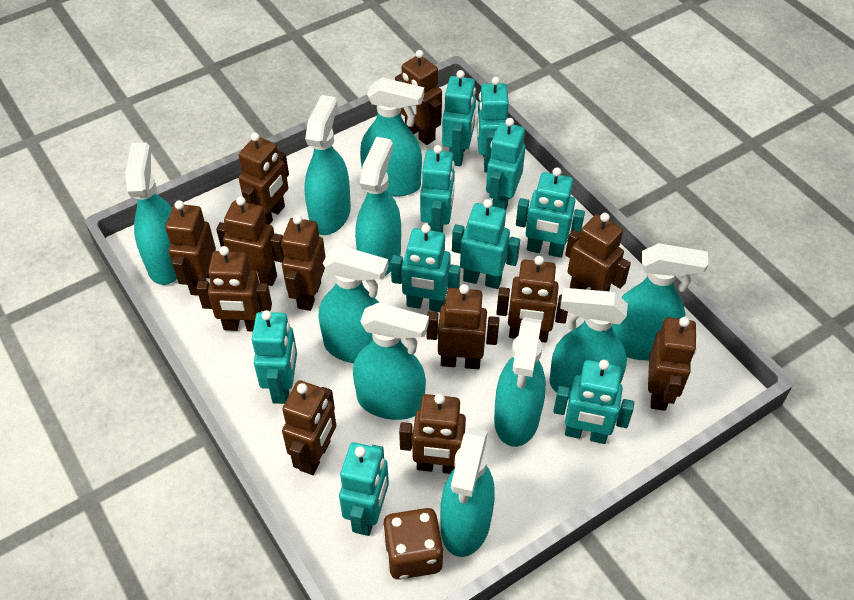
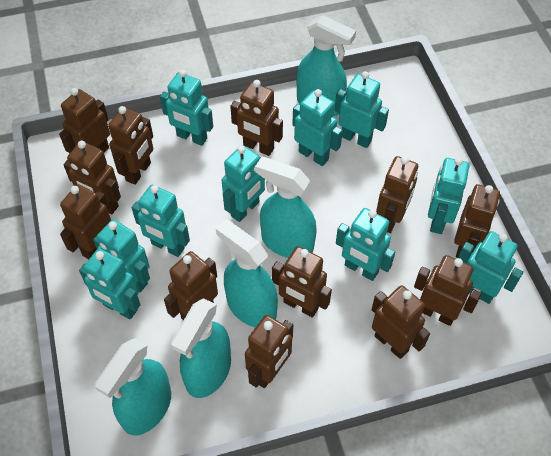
brown dice: 1 -> 0
turquoise spray bottle: 10 -> 5

